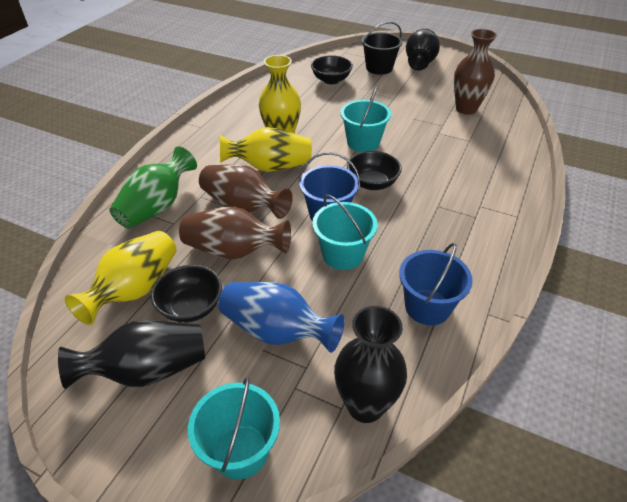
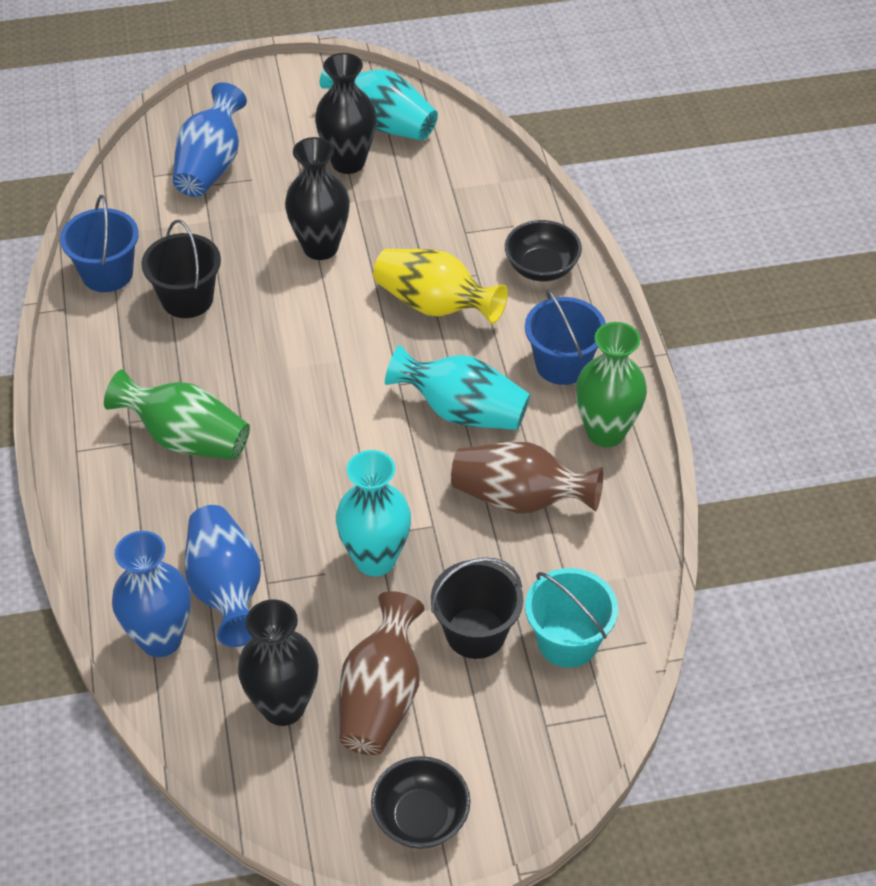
black bowl: 3 -> 2
black bucket: 1 -> 2
blue vase: 1 -> 3
brown vase: 3 -> 2
green vase: 1 -> 2
turquoise bucket: 3 -> 1
turquoise vase: 0 -> 3
yellow vase: 3 -> 1

